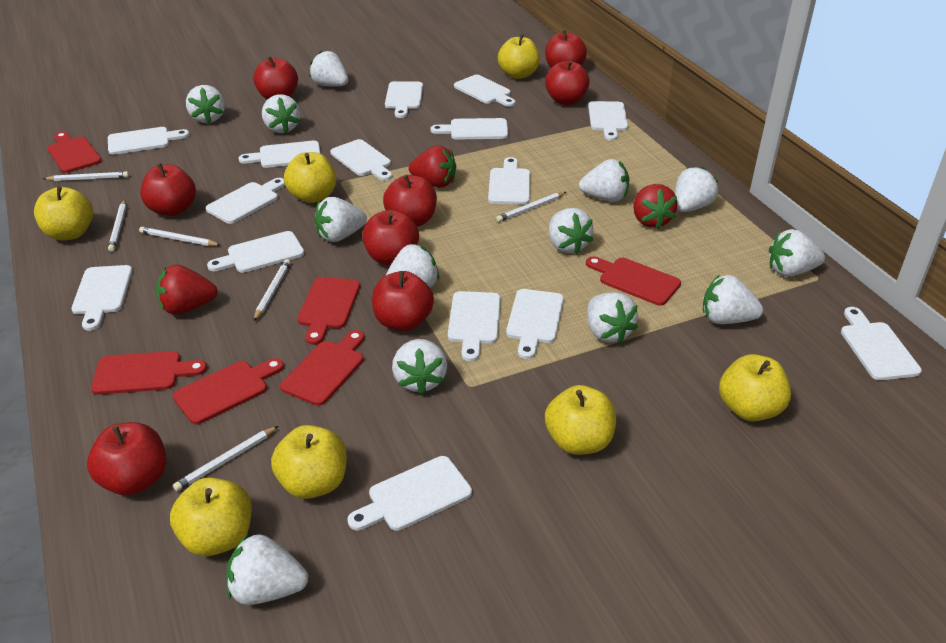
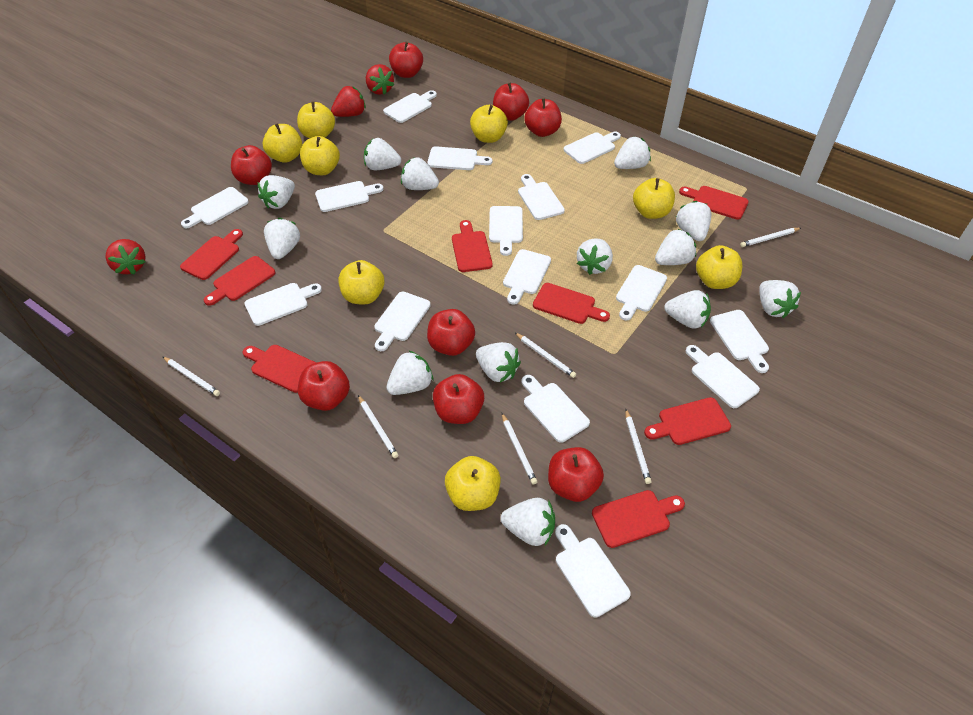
red cutting board: 6 -> 8
yellow apple: 7 -> 8

